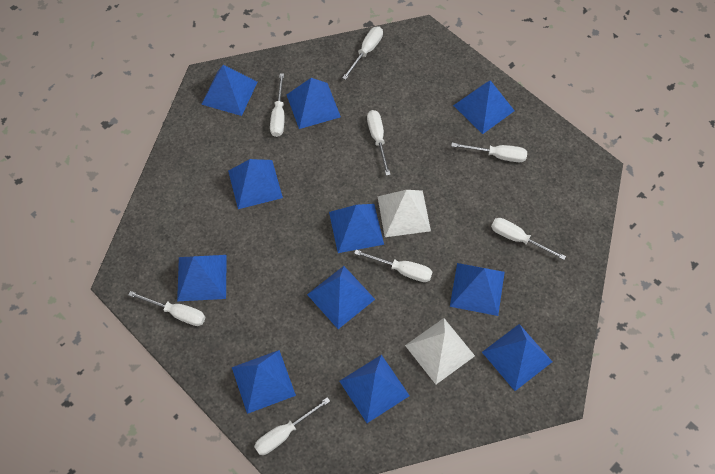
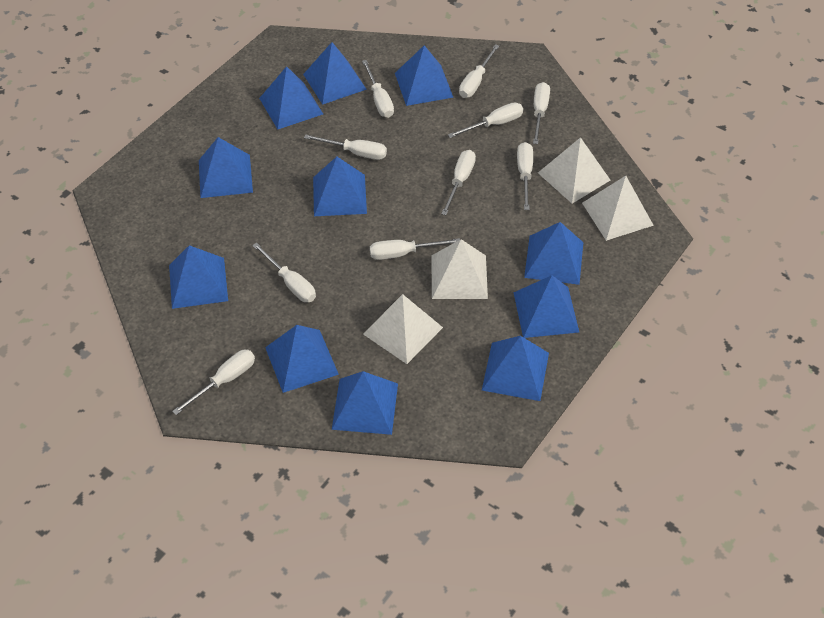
white pyramid: 2 -> 4
white screwdriver: 8 -> 10

